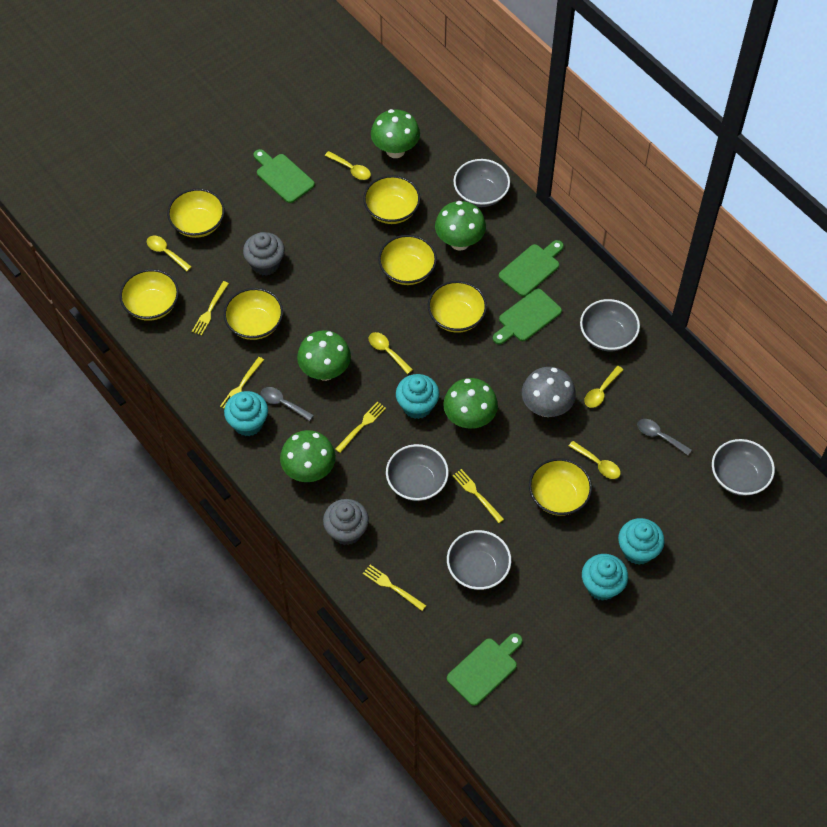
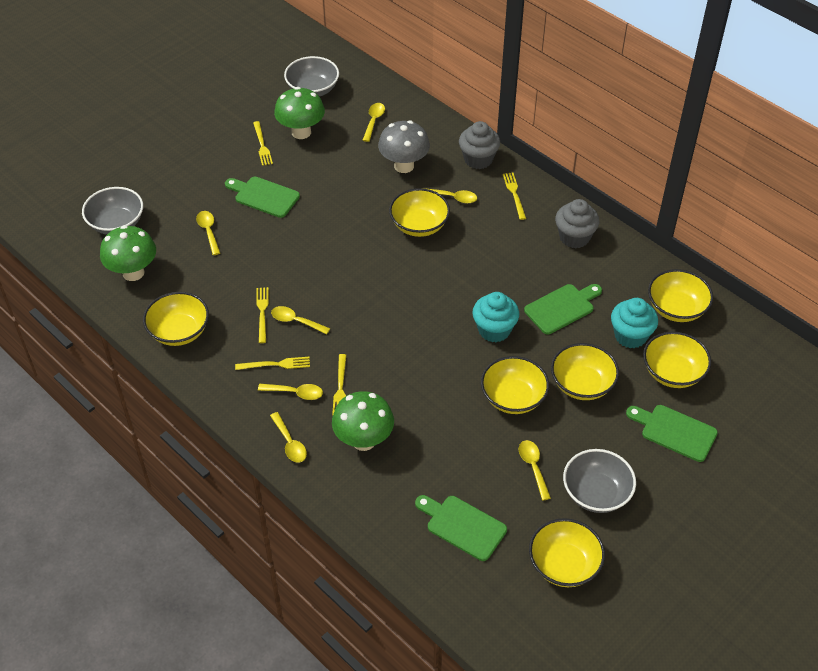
green mushroom: 5 -> 3
grey bowl: 5 -> 3
grey spoon: 2 -> 0
turquoise cupcake: 4 -> 2
yellow spoon: 5 -> 7

